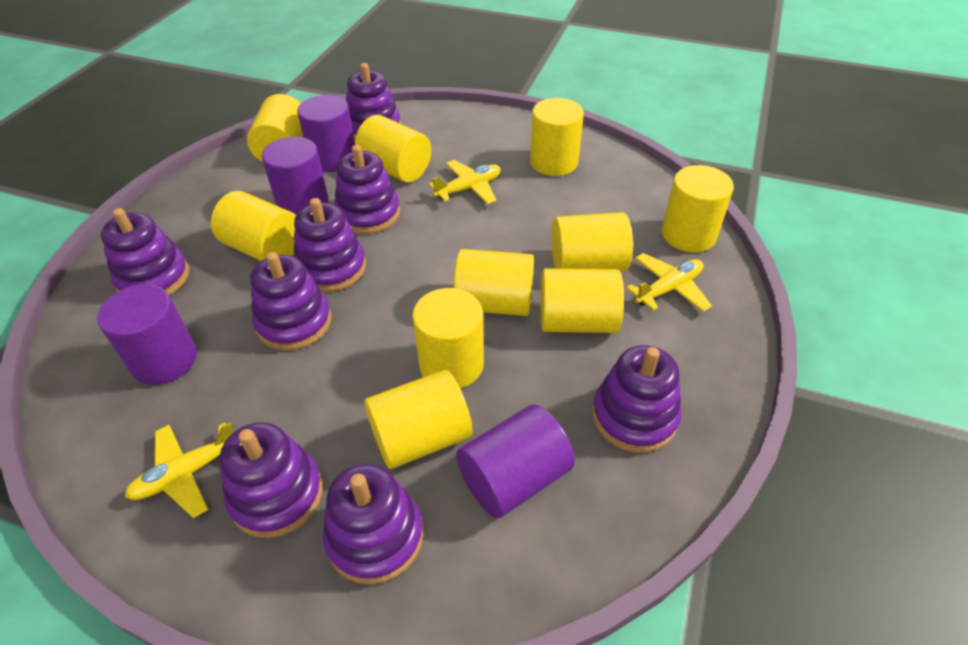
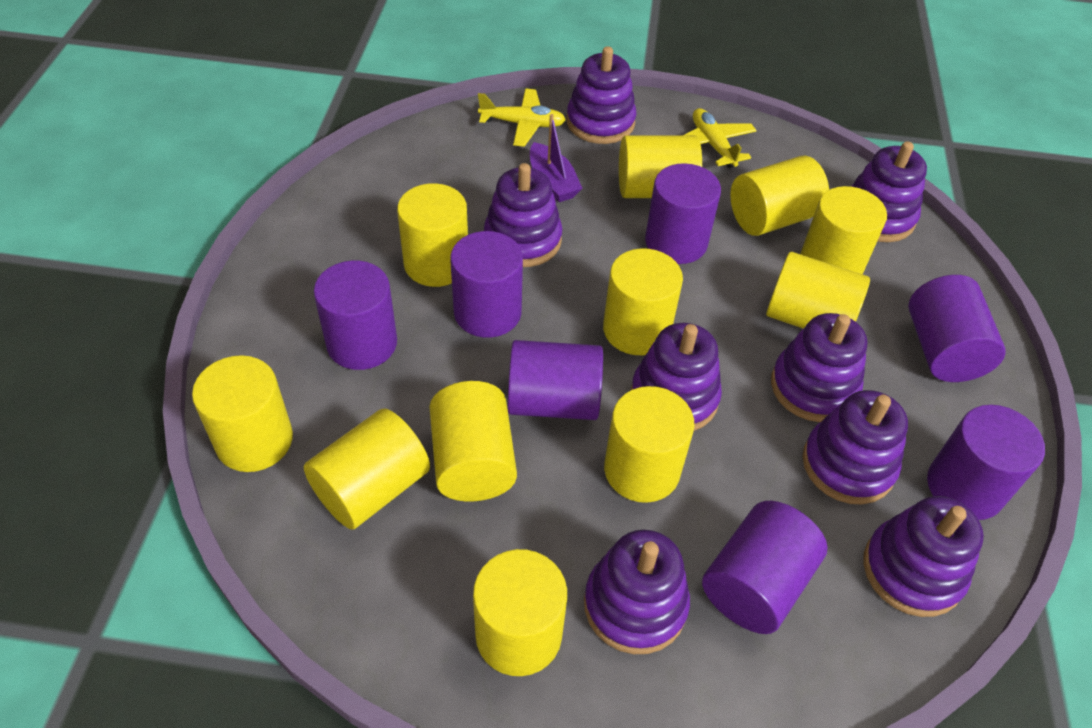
purple boat: 0 -> 1
purple cylinder: 4 -> 7
yellow cylinder: 10 -> 11
yellow plane: 3 -> 2

